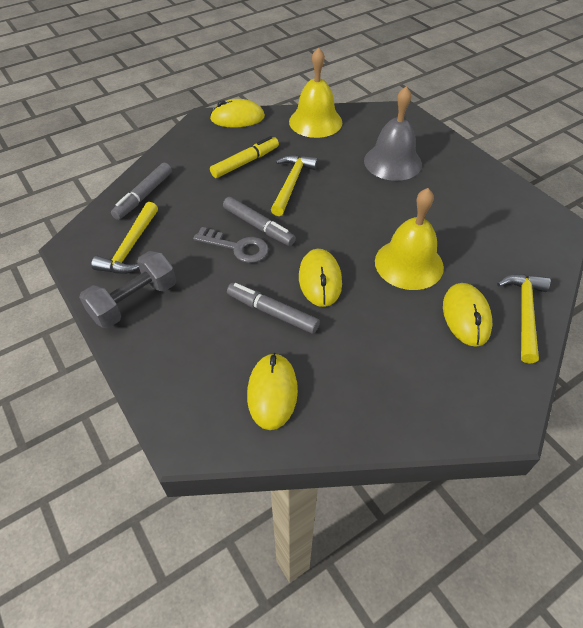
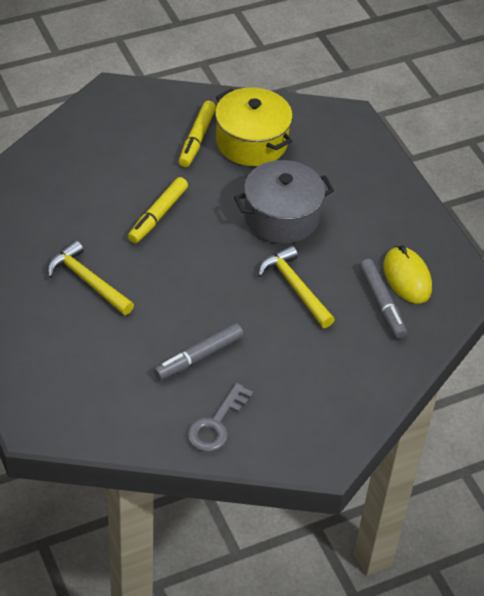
grey bell: 1 -> 0
grey dumbbell: 1 -> 0
grey marker: 3 -> 2
grey pot: 0 -> 1
yellow bell: 2 -> 0
yellow hammer: 3 -> 2
yellow marker: 1 -> 2
yellow mouse: 4 -> 1
yellow pot: 0 -> 1

